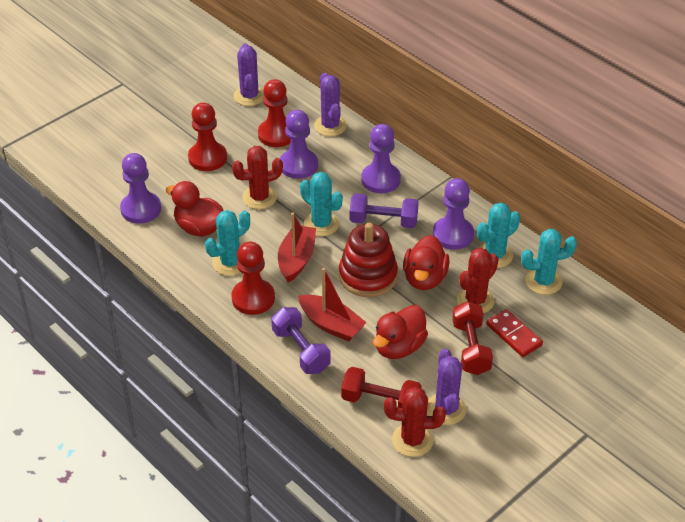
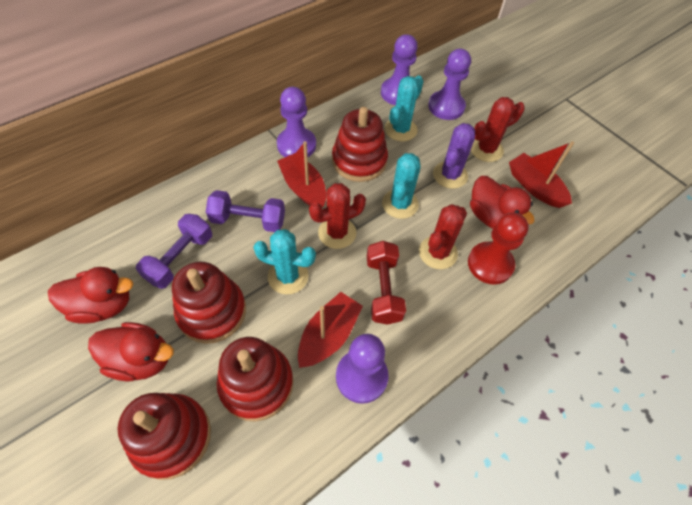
purple cactus: 3 -> 1
red boat: 2 -> 3
red domino: 1 -> 0
red dumbbell: 2 -> 1
red pawn: 3 -> 1
red stacking toy: 1 -> 4
turquoise cactus: 4 -> 3

